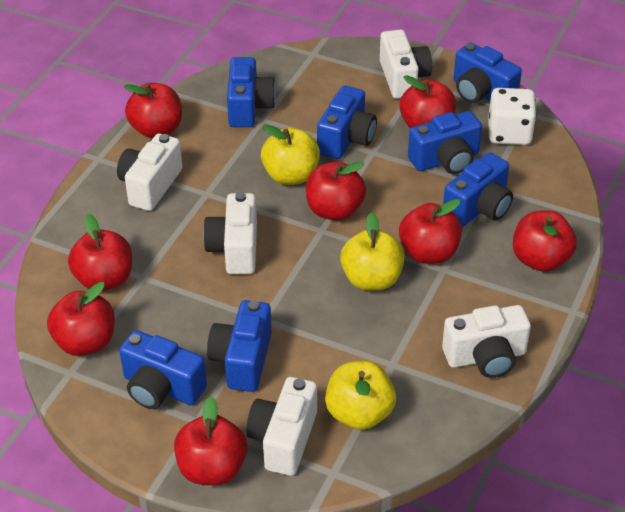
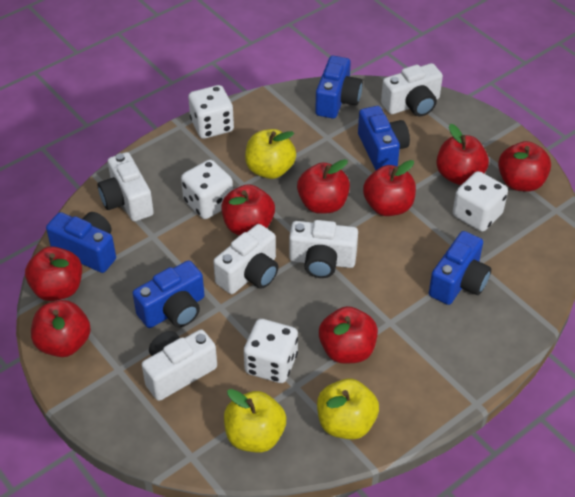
blue camera: 7 -> 5
white dice: 1 -> 4

